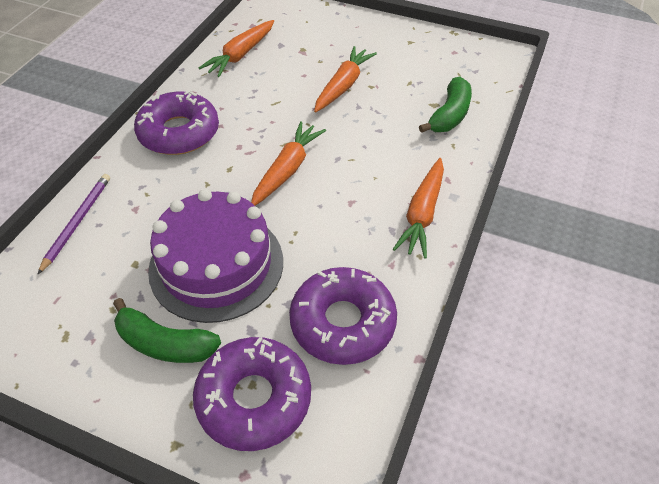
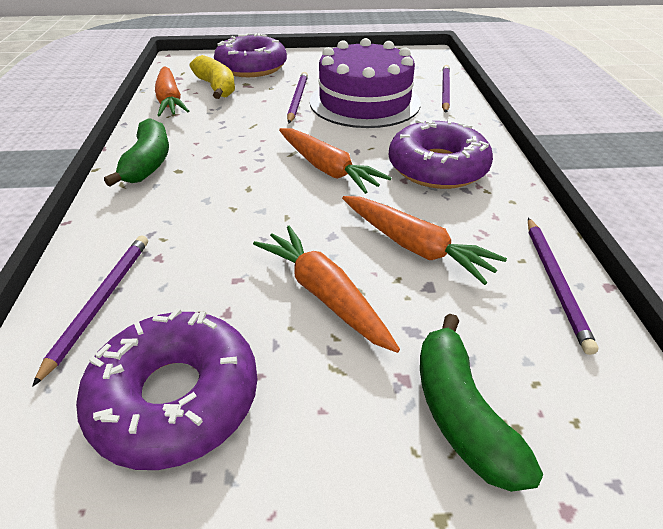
purple pencil: 1 -> 4
yellow banana: 0 -> 1

